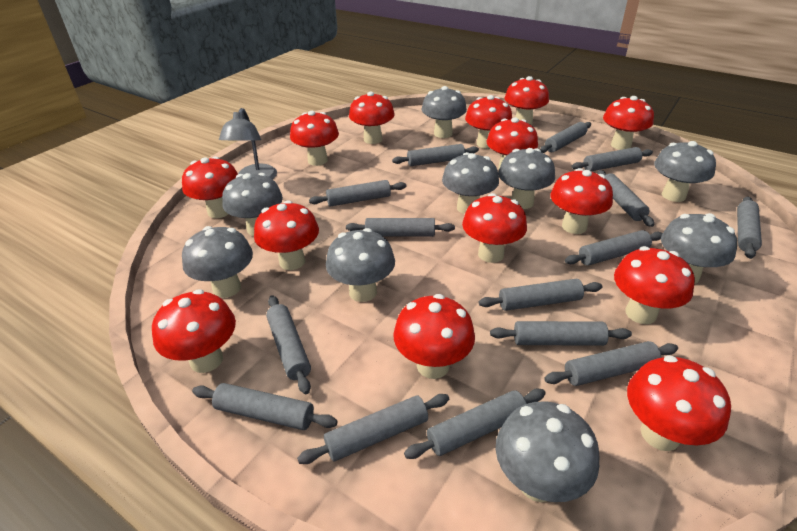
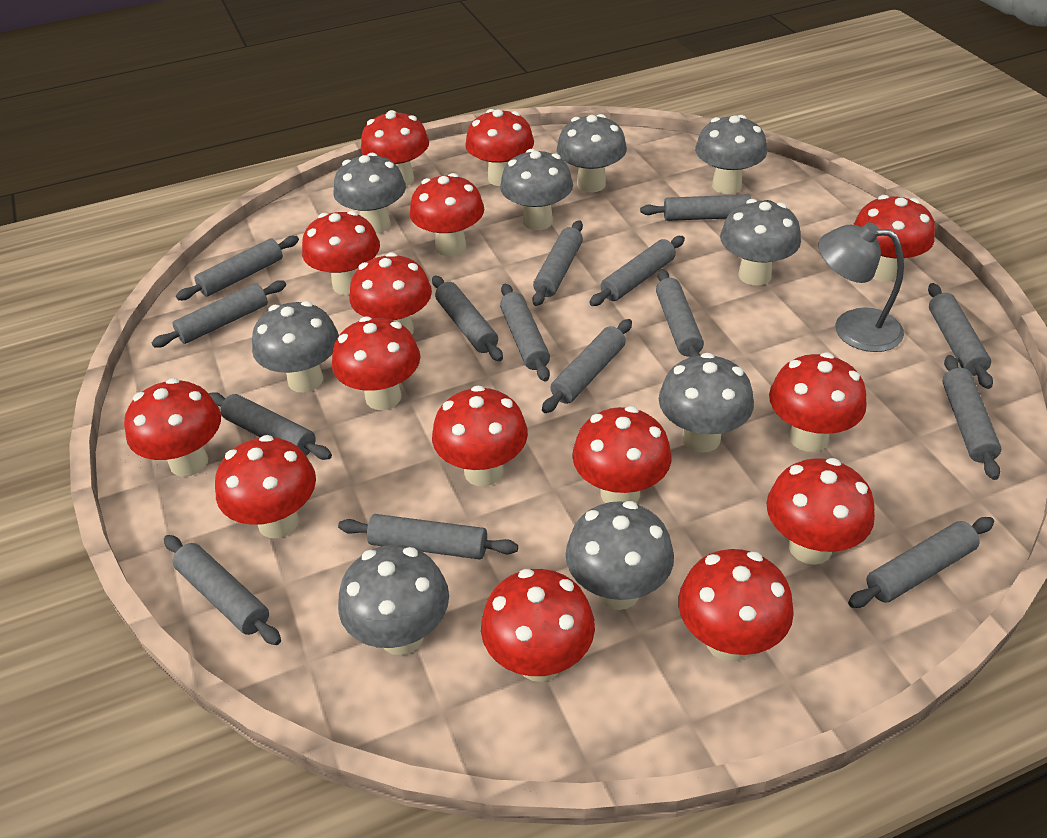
red mushroom: 14 -> 15

